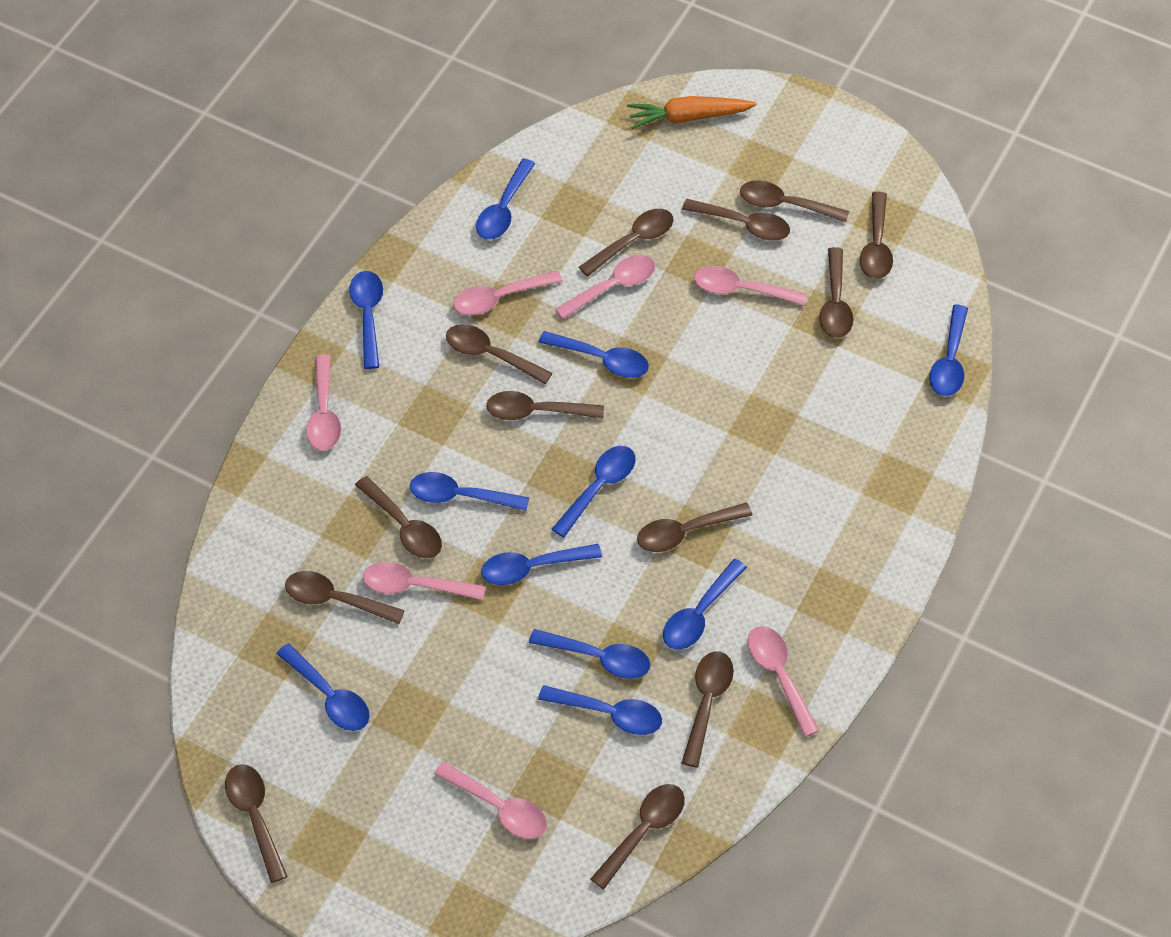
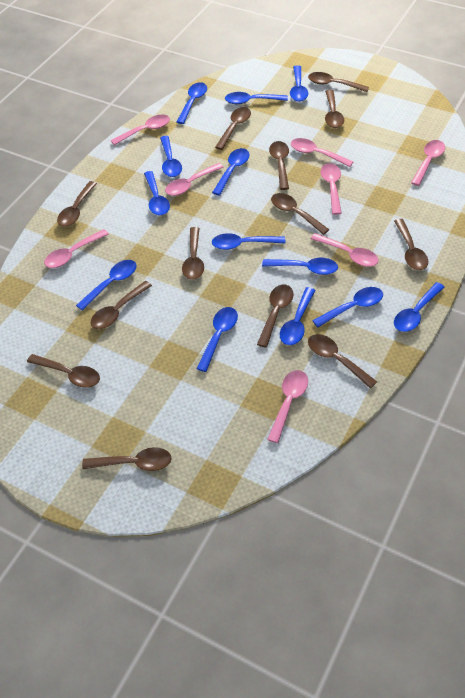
blue spoon: 11 -> 13
orange carrot: 1 -> 0
pink spoon: 7 -> 8

